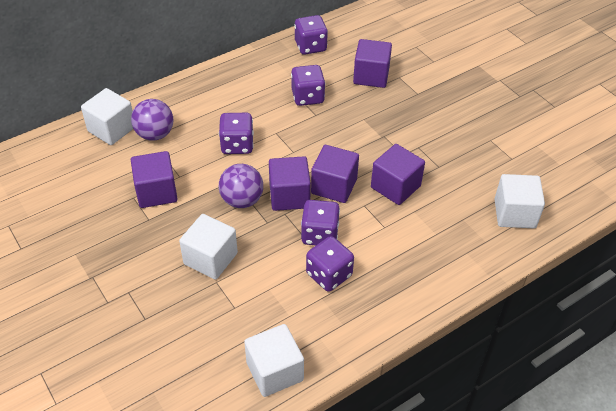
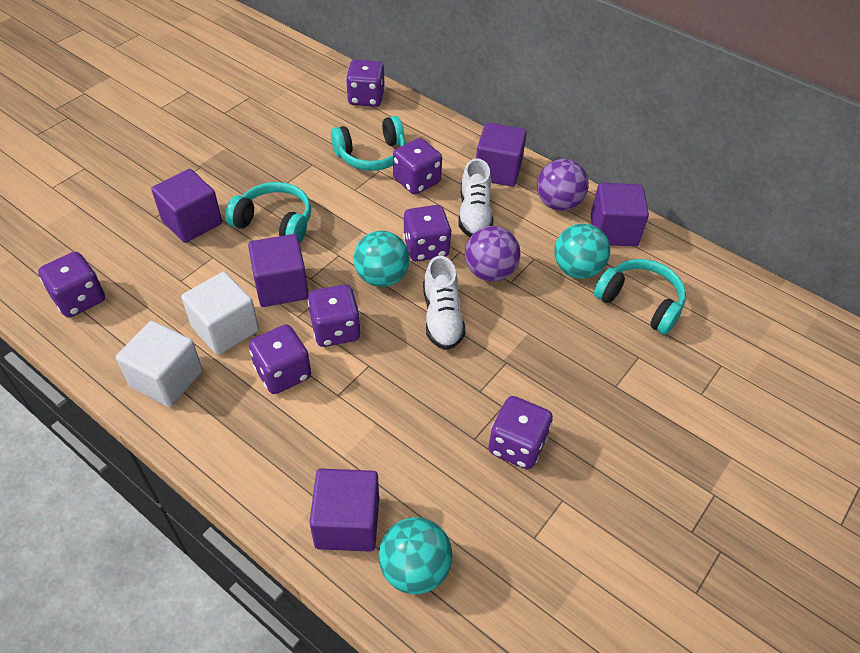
purple dice: 5 -> 7
turquoise ball: 0 -> 3
turquoise headphones: 0 -> 3
white cube: 4 -> 2
white shoe: 0 -> 2

